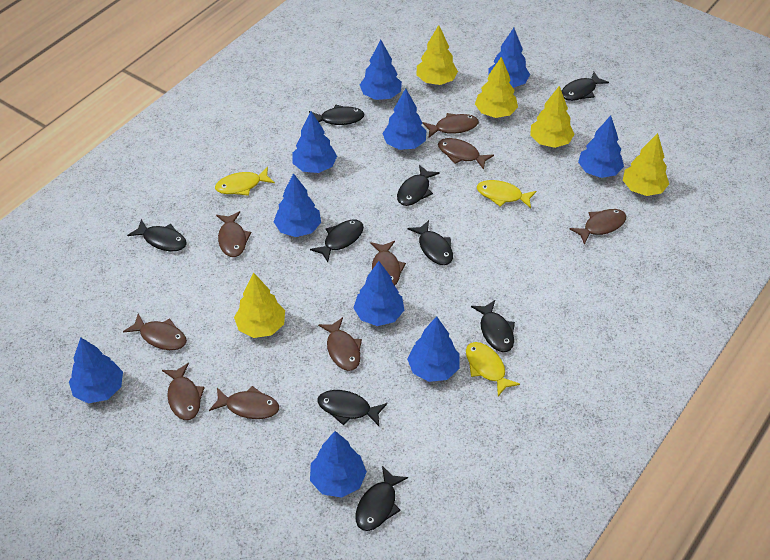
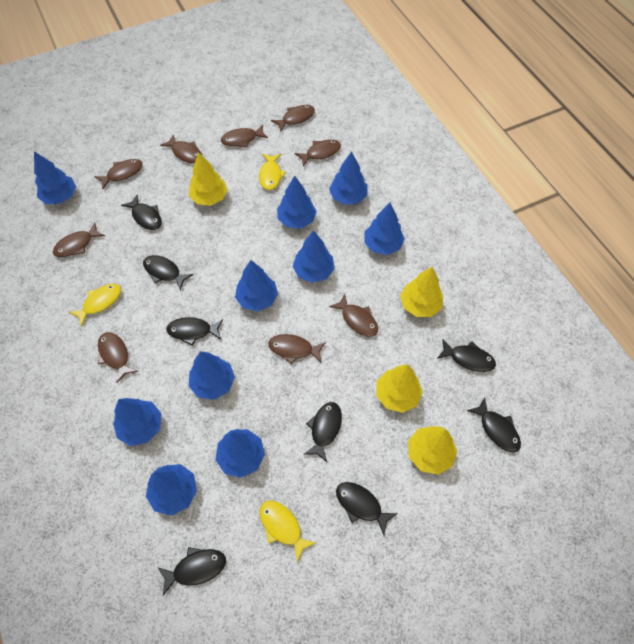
black fish: 9 -> 8
yellow tree: 5 -> 4

